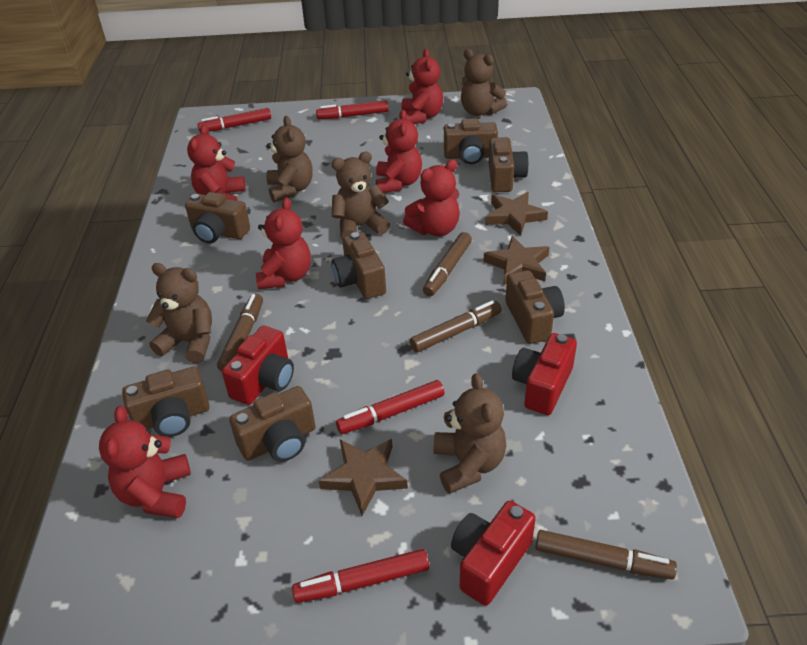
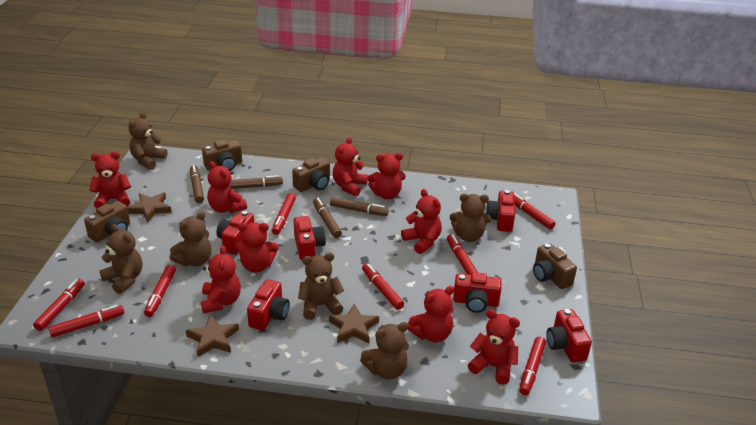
brown camera: 7 -> 4
brown teddy bear: 5 -> 6
red camera: 3 -> 6
red marker: 4 -> 8
red teddy bear: 6 -> 9

